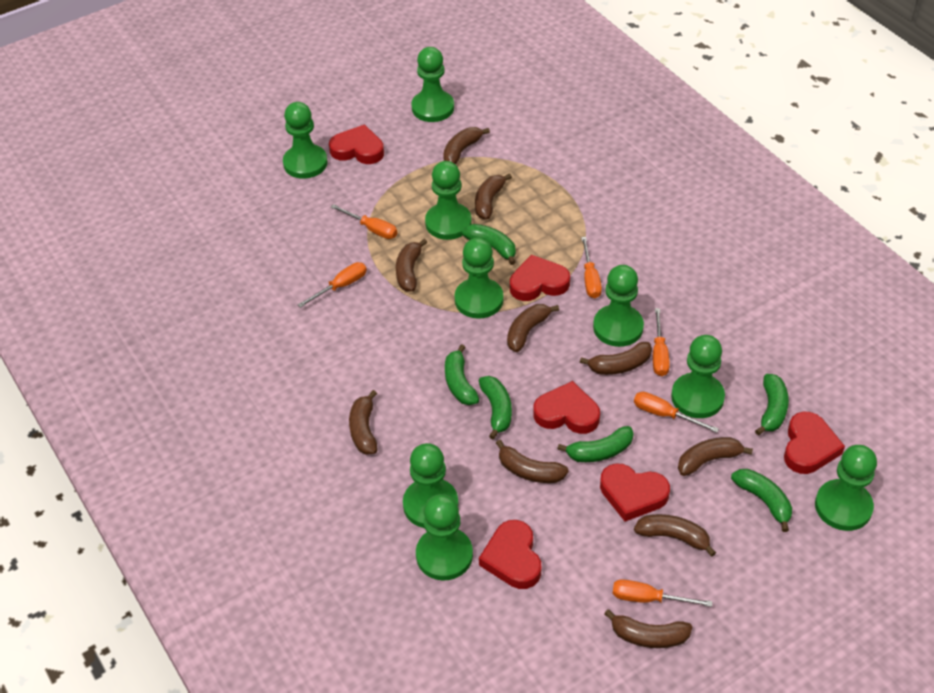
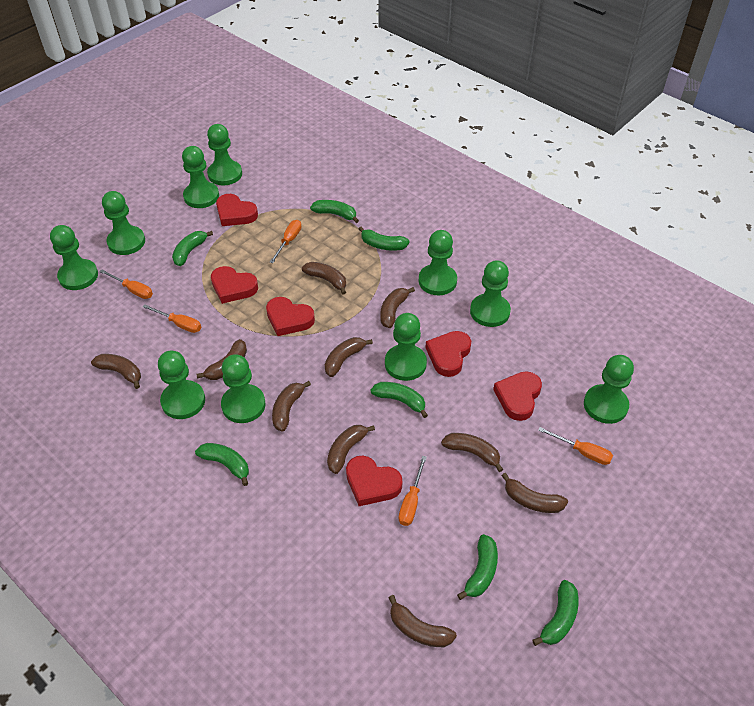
green banana: 6 -> 7
green pawn: 9 -> 10
orange screwdriver: 6 -> 5

